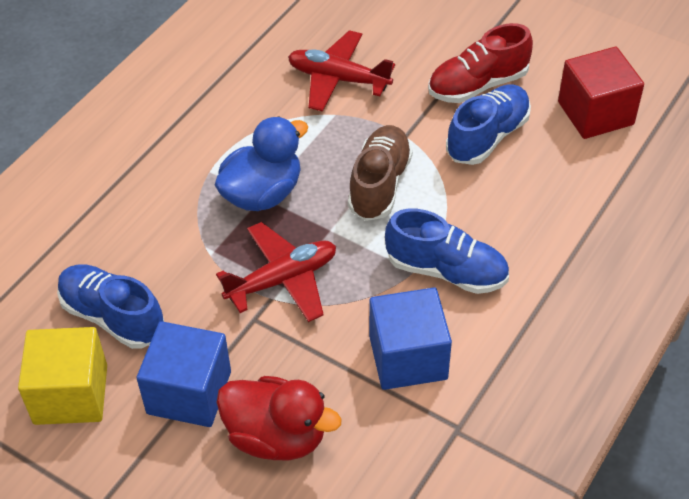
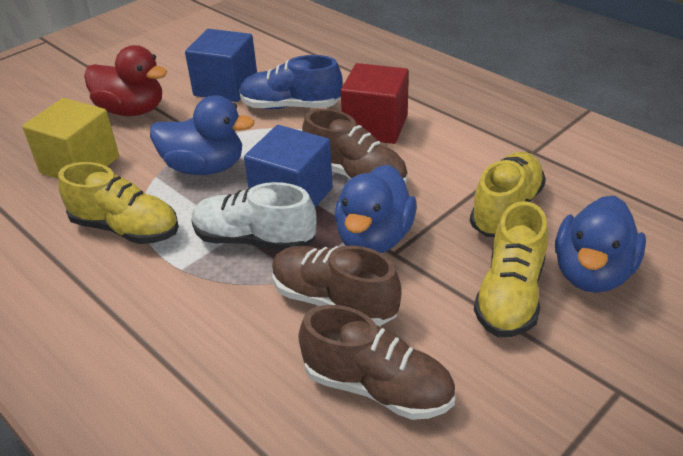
blue duck: 1 -> 3
blue shoe: 3 -> 1
brown shoe: 1 -> 3
red plane: 2 -> 0
red shoe: 1 -> 0
white shoe: 0 -> 1
yellow shoe: 0 -> 3

